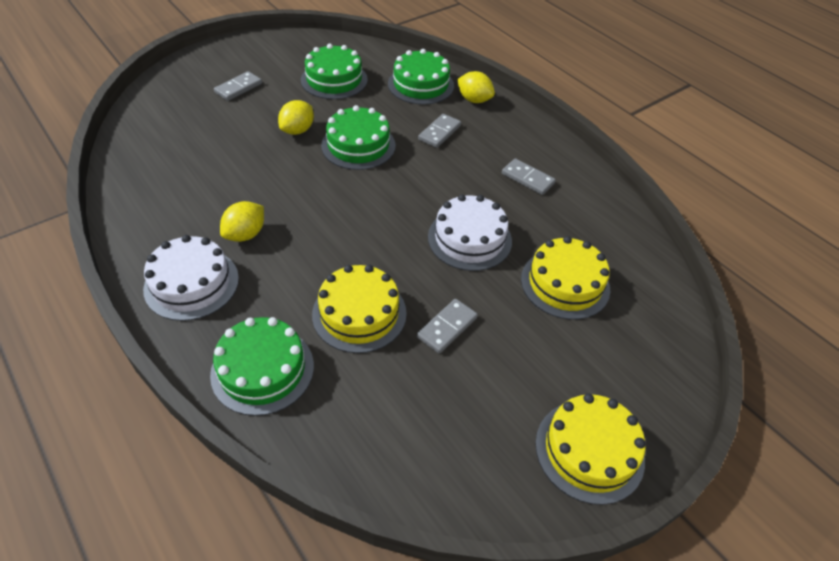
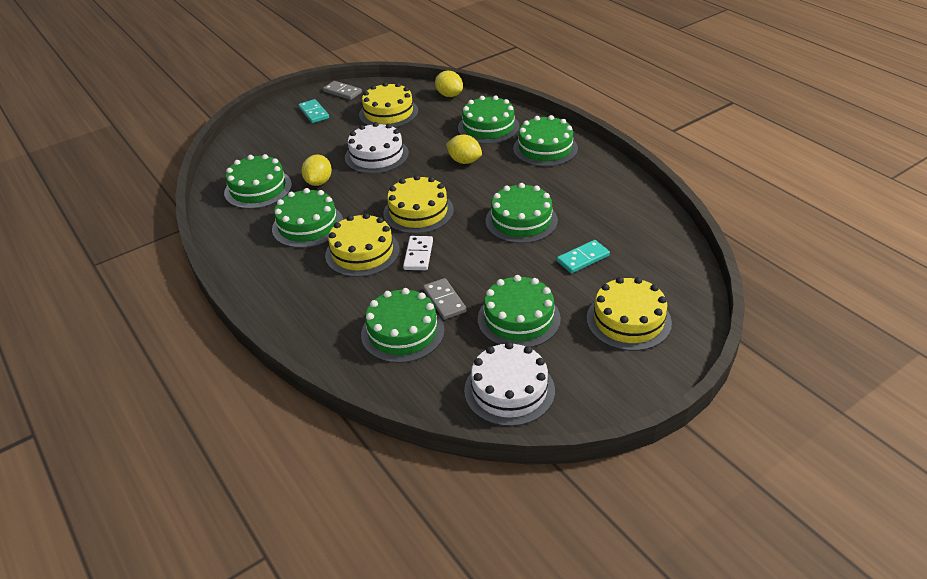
green cake: 4 -> 7
grey domino: 4 -> 2
turquoise domino: 0 -> 2
white domino: 0 -> 1
yellow cake: 3 -> 4

